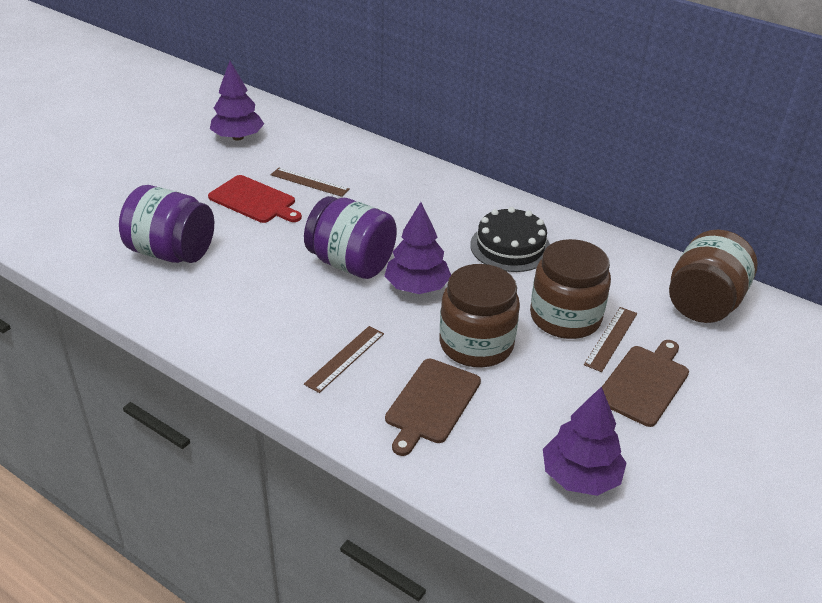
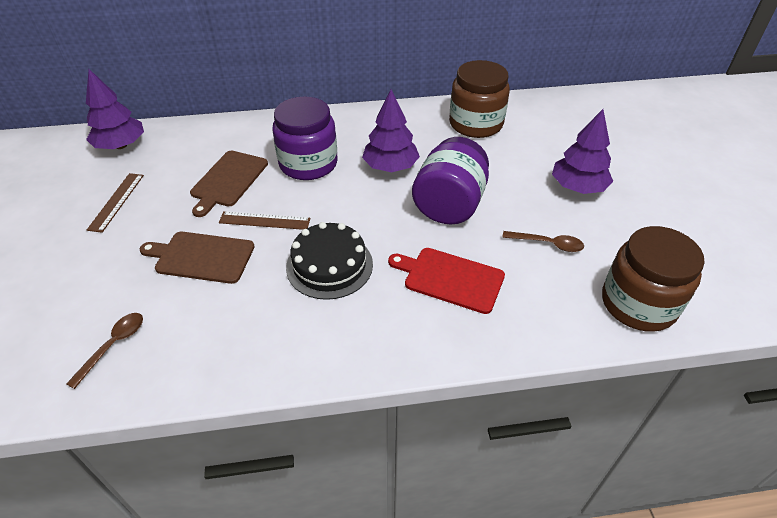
brown jar: 3 -> 2
brown ruler: 3 -> 2
brown spoon: 0 -> 2

